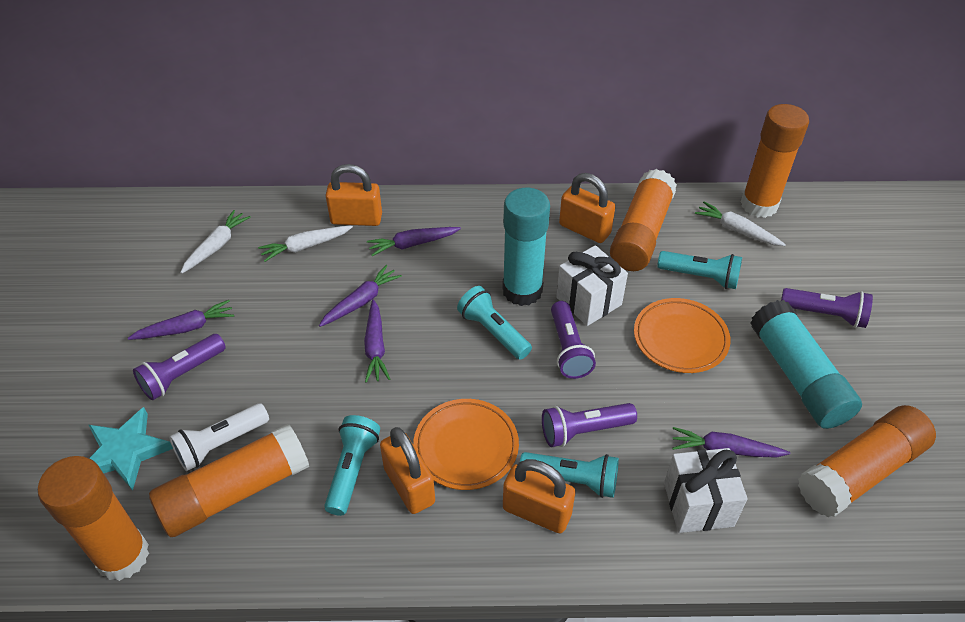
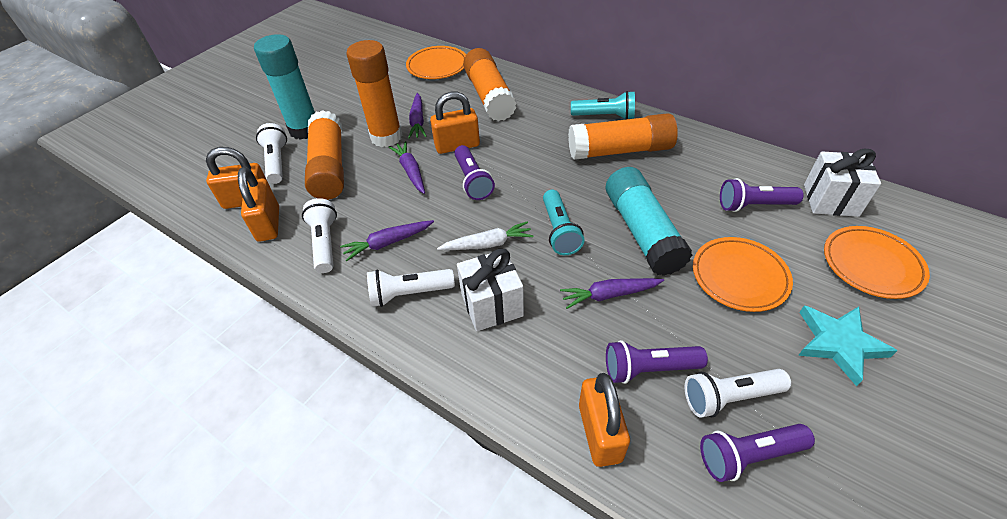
orange glue stick: 5 -> 4
orange plate: 2 -> 3
purple carrot: 5 -> 4
turquoise flashlight: 4 -> 2
white carrot: 3 -> 1
white flashlight: 1 -> 4

